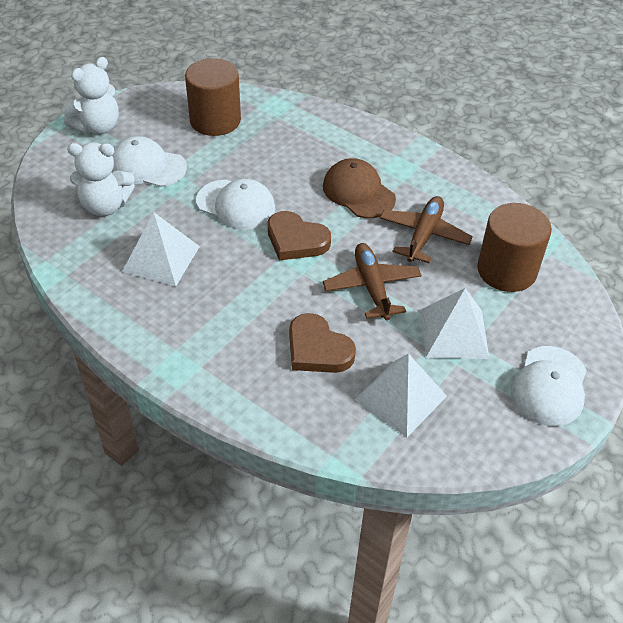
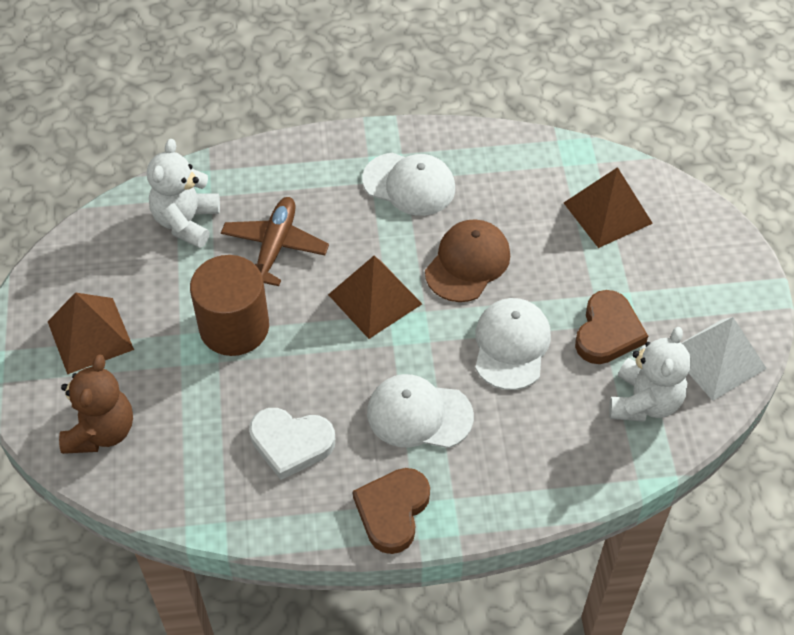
brown cylinder: 2 -> 1
brown plane: 2 -> 1
brown pyramid: 0 -> 3
brown teddy bear: 0 -> 1
white heart: 0 -> 1
white pyramid: 3 -> 1

